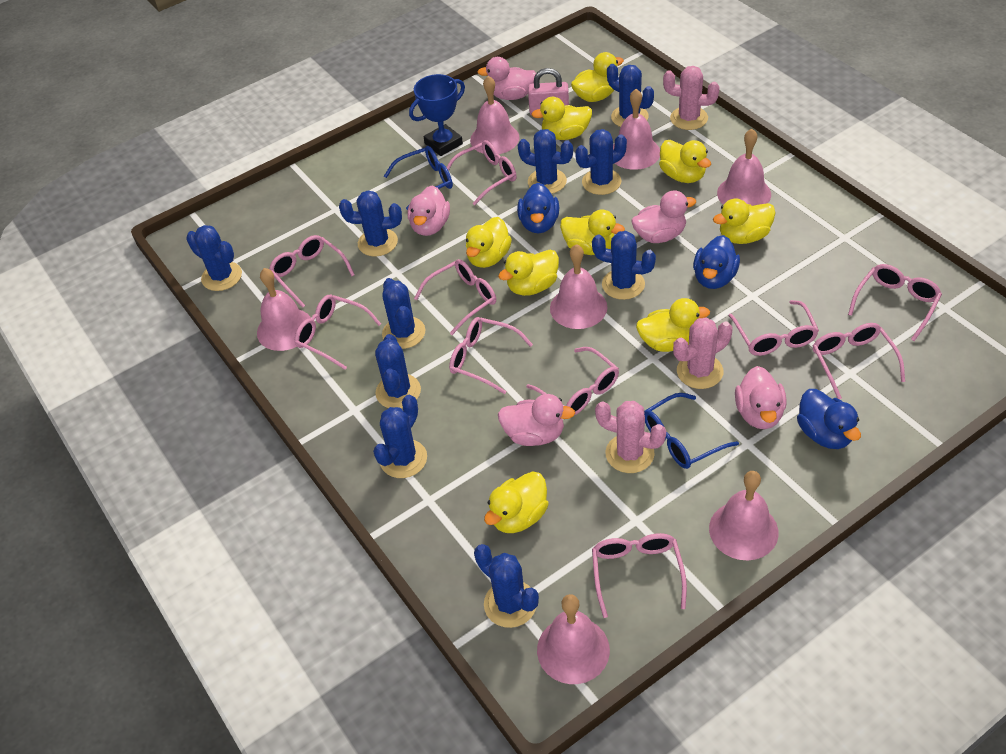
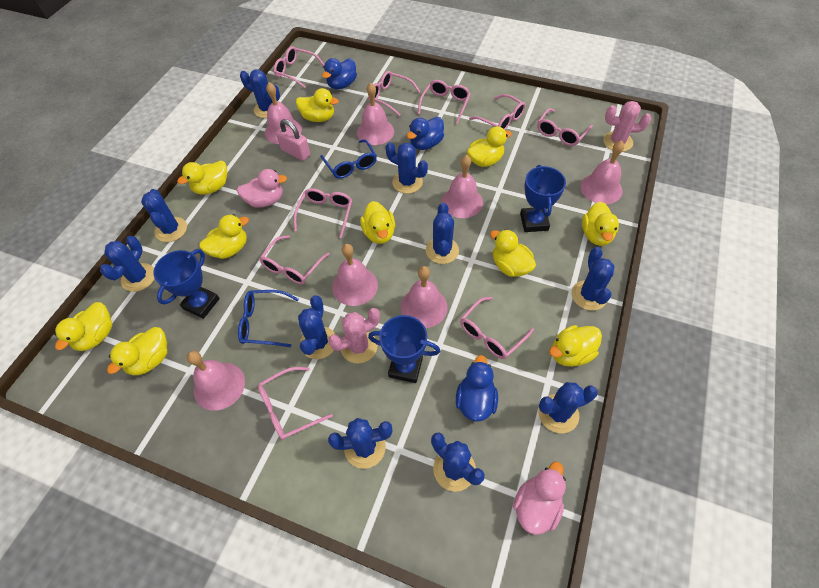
blue trophy: 1 -> 3
pink cactus: 3 -> 2
pink duck: 5 -> 2
pink glasses: 10 -> 9
yellow duck: 9 -> 10

